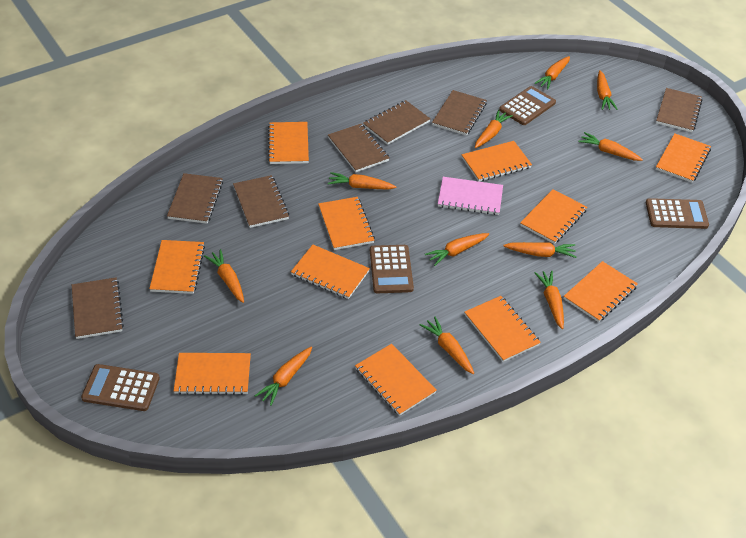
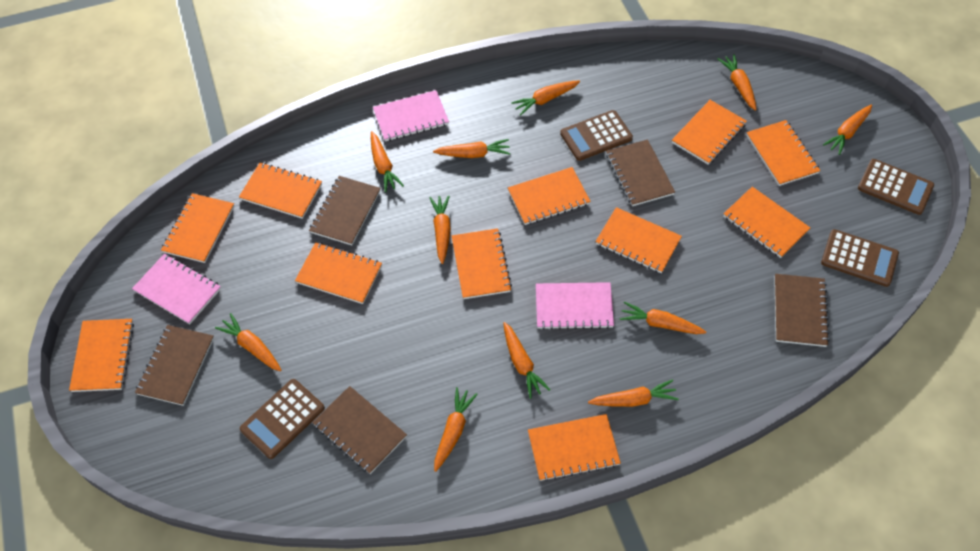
brown notebook: 7 -> 5
pink notebook: 1 -> 3

